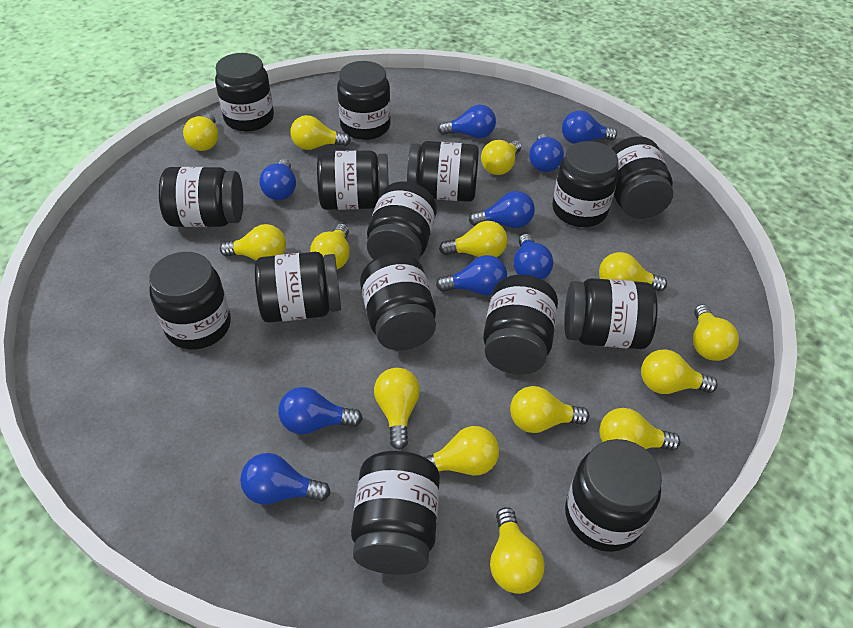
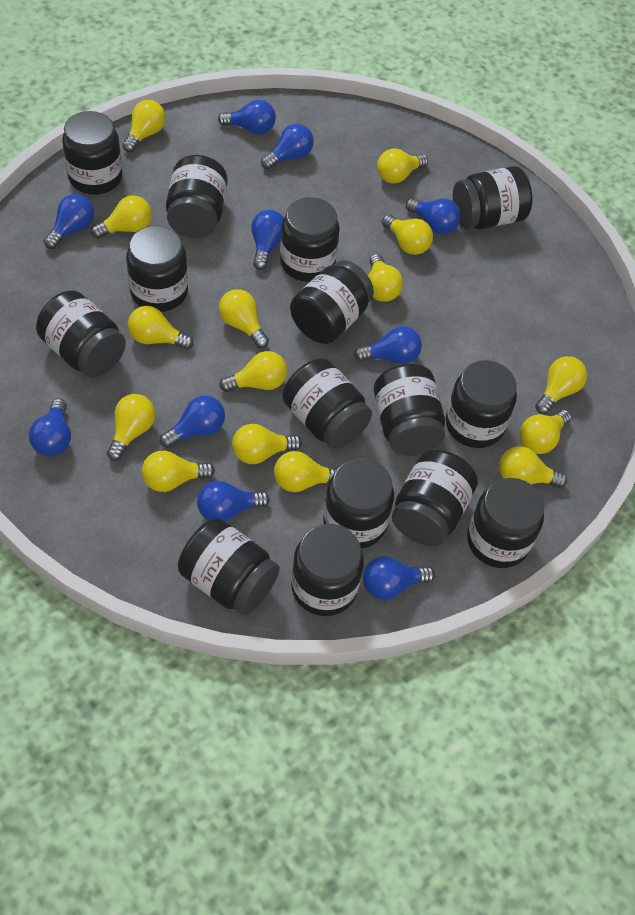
blue light bulb: 9 -> 10
yellow light bulb: 14 -> 15

